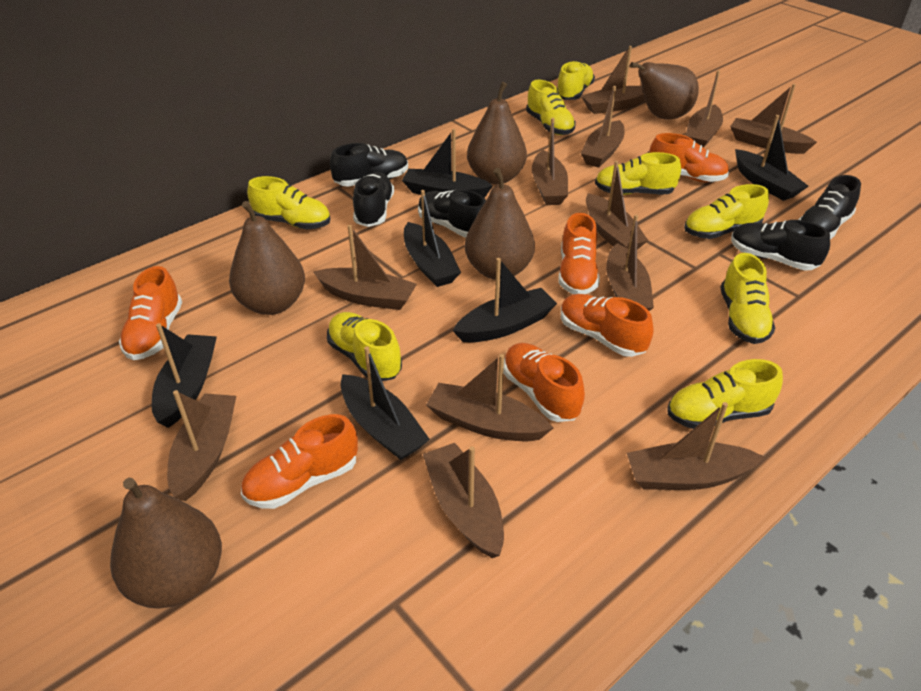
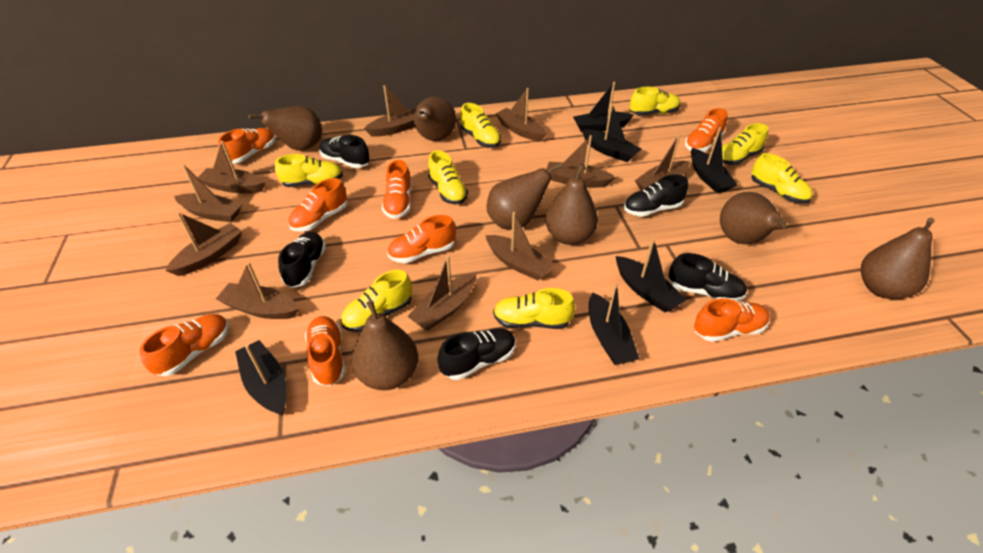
brown boat: 12 -> 10
brown pear: 5 -> 7
orange shoe: 6 -> 8

